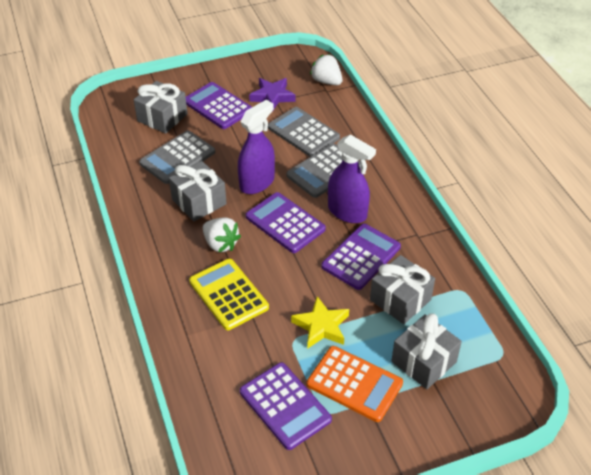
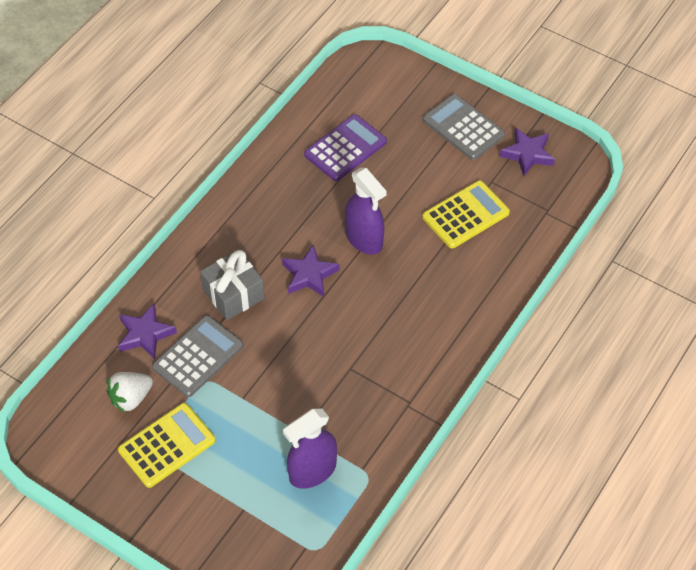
grey calculator: 3 -> 2
grey gift: 4 -> 1
orange calculator: 1 -> 0
purple calculator: 4 -> 1
purple star: 1 -> 3
white strawberry: 2 -> 1
yellow calculator: 1 -> 2
yellow star: 1 -> 0

